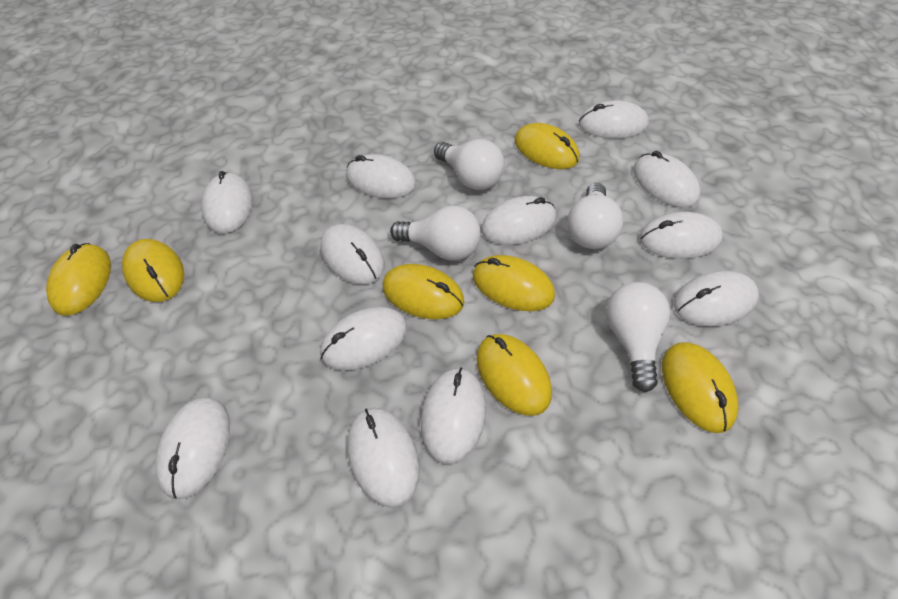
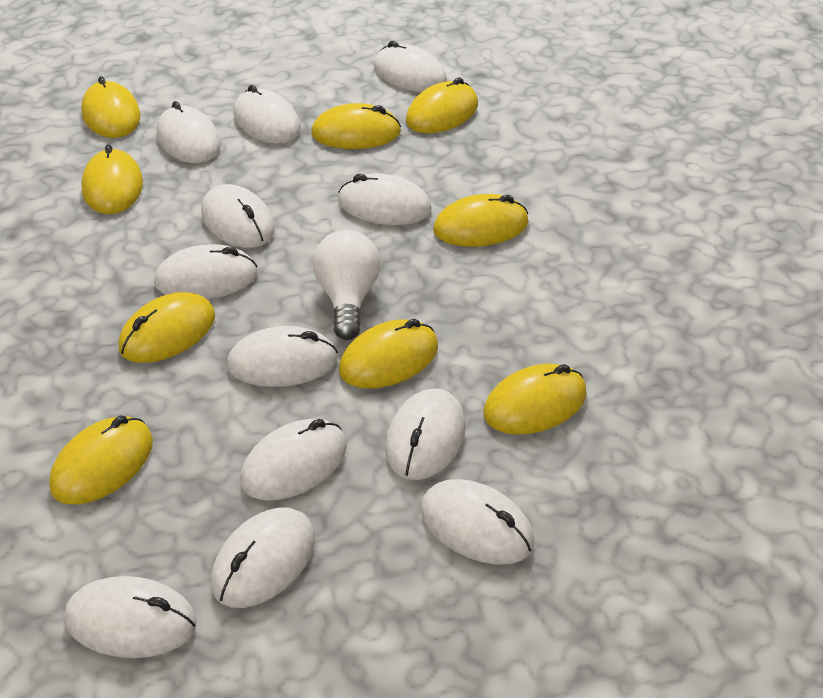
white light bulb: 4 -> 1
yellow mouse: 7 -> 9

